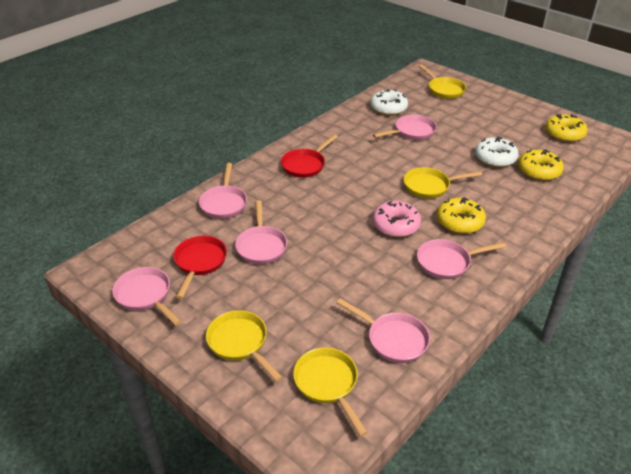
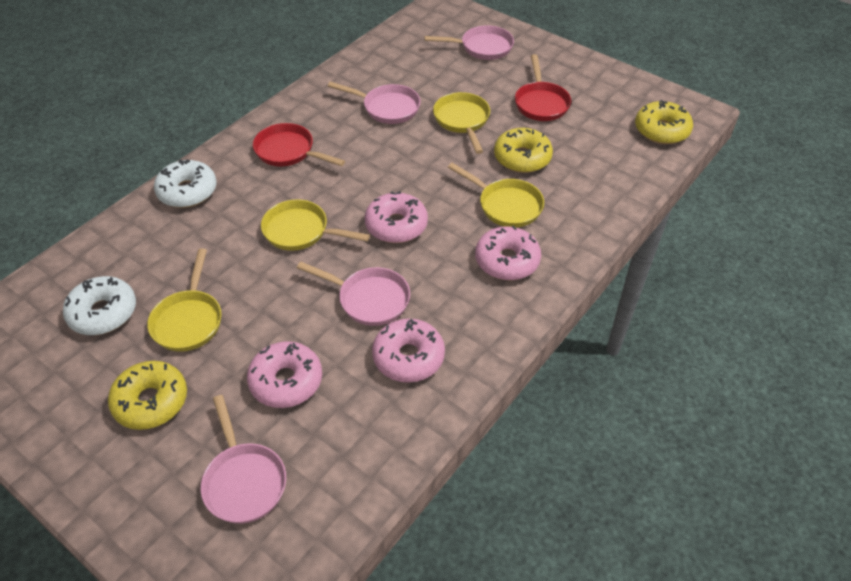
pink donut: 1 -> 4
pink pan: 6 -> 4

